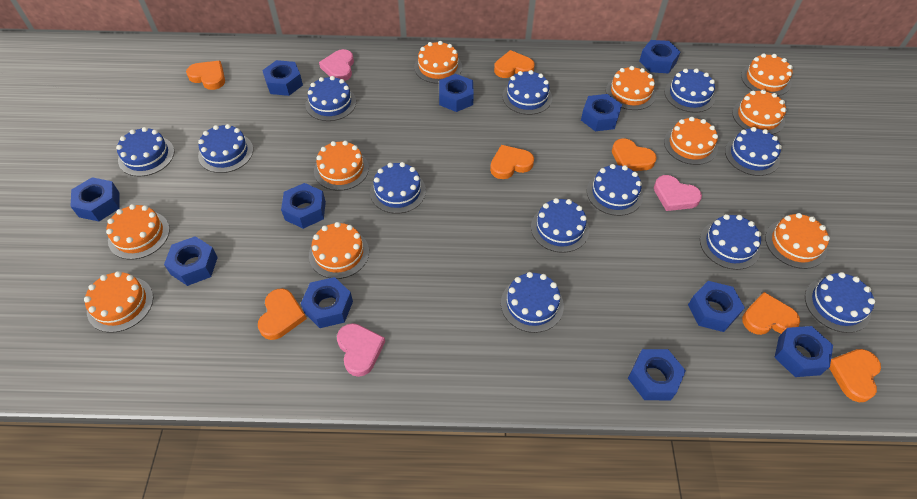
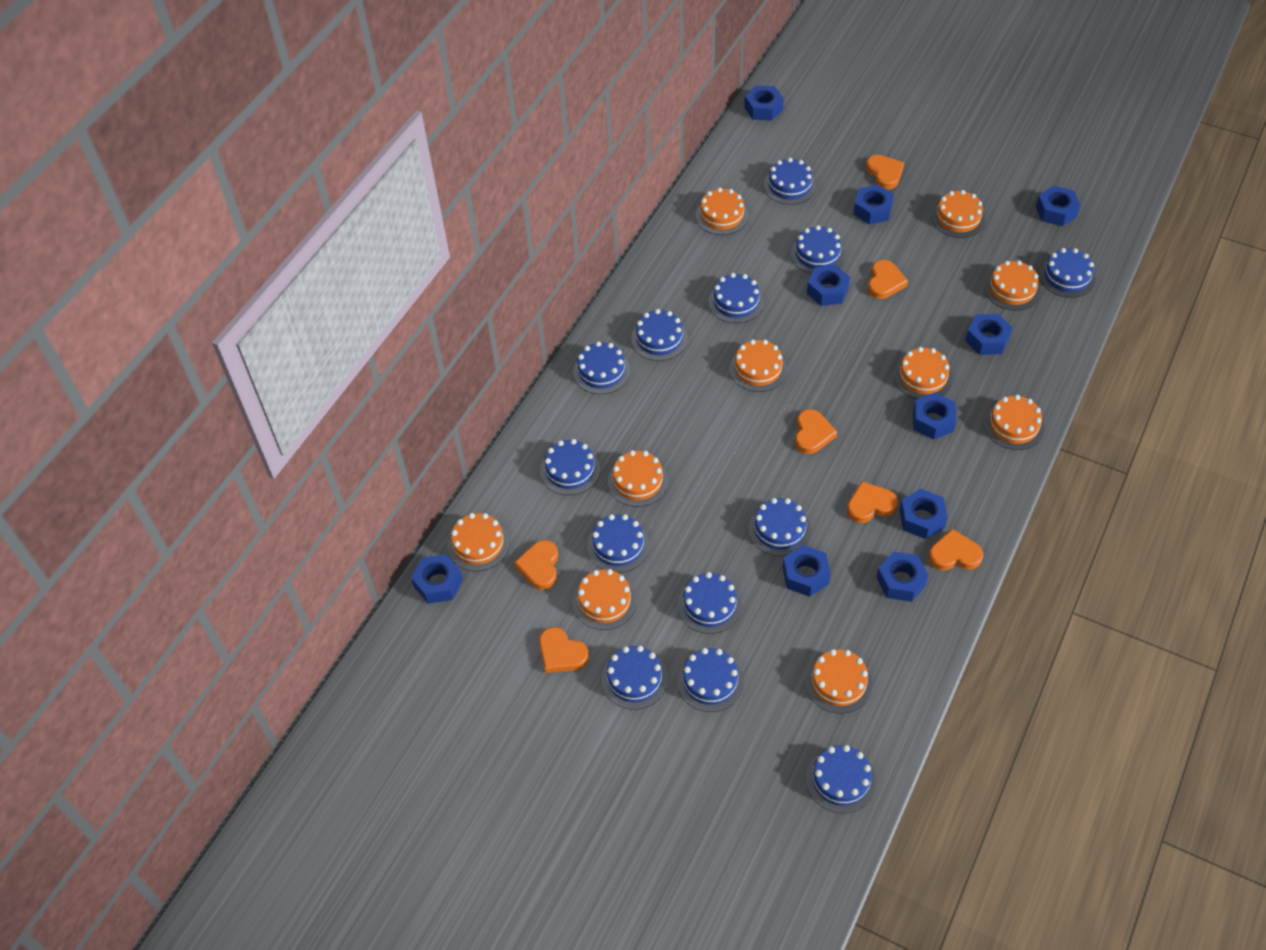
blue cake: 12 -> 13
blue nut: 11 -> 10
pink heart: 3 -> 0

